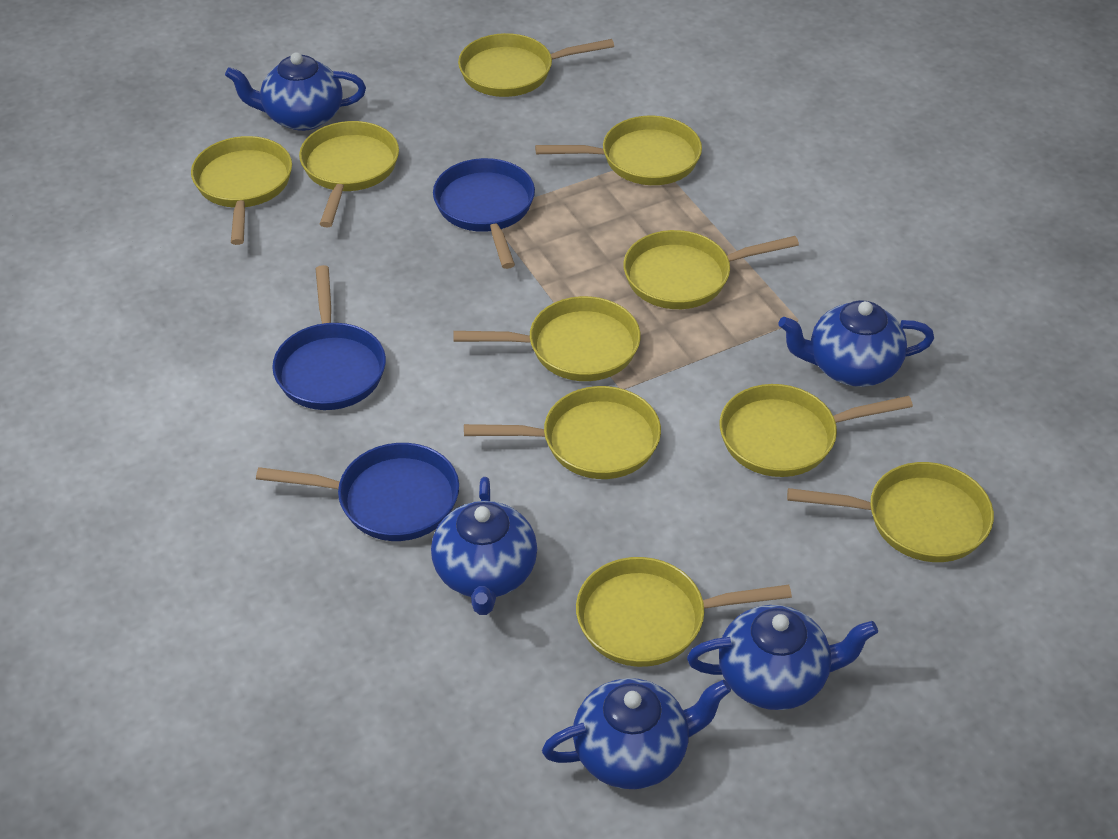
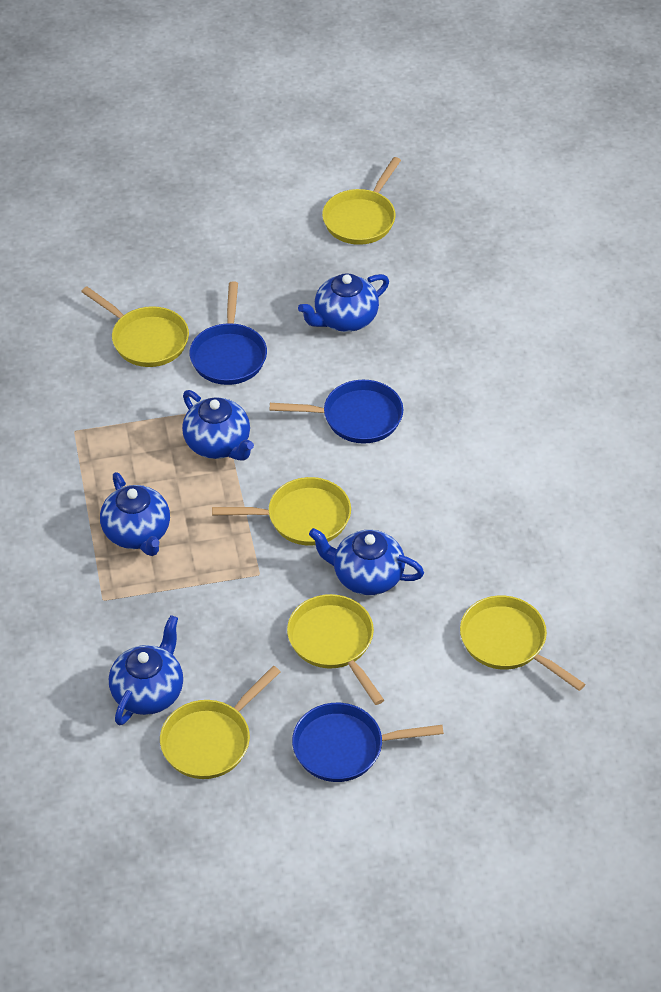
yellow pan: 10 -> 6

